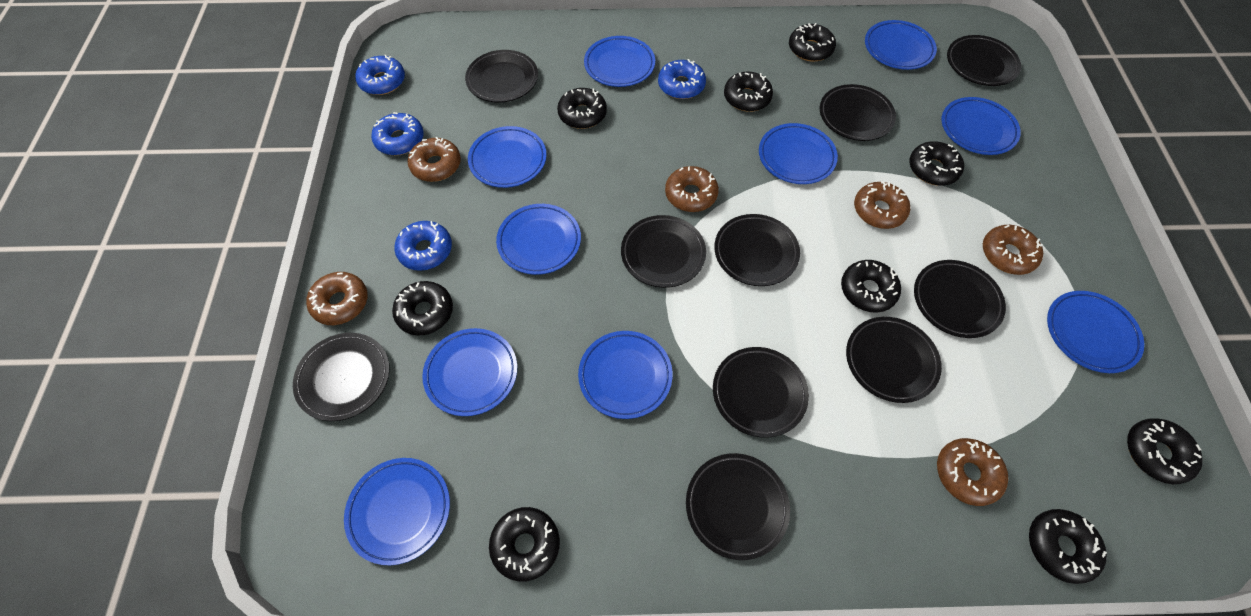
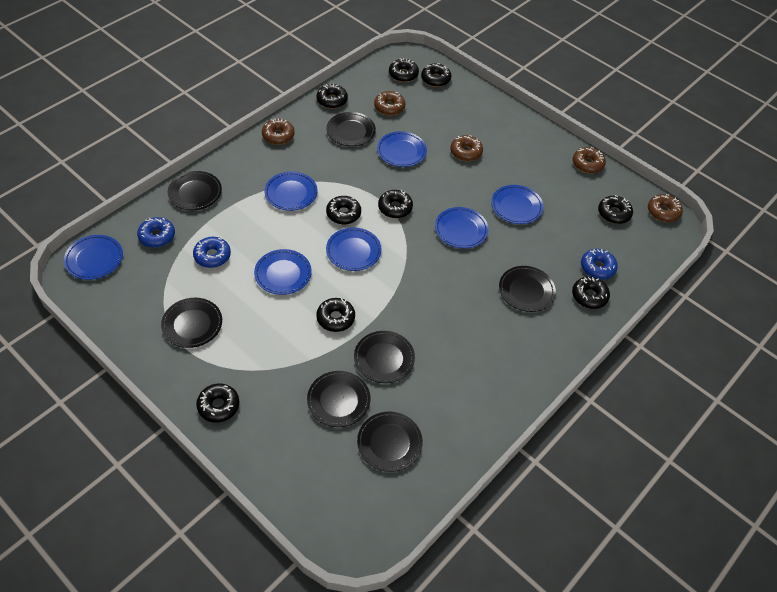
black plate: 10 -> 7
blue donut: 4 -> 3
blue plate: 10 -> 7
brown donut: 6 -> 5

